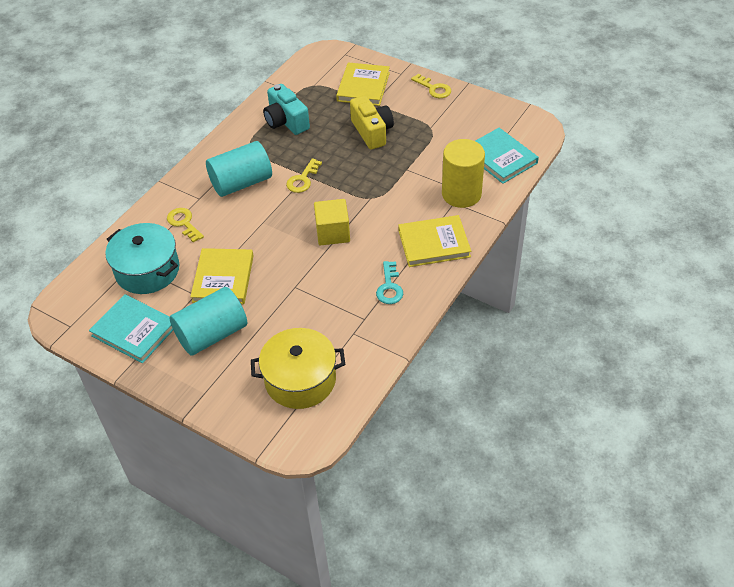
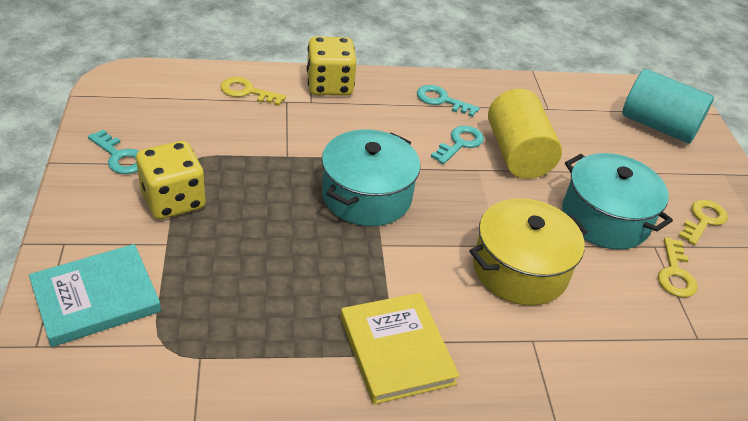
turquoise book: 2 -> 1
turquoise camera: 1 -> 0
turquoise cylinder: 2 -> 1
turquoise key: 1 -> 3
turquoise pot: 1 -> 2
yellow book: 3 -> 1
yellow camera: 1 -> 0
yellow cube: 1 -> 0
yellow dice: 0 -> 2

